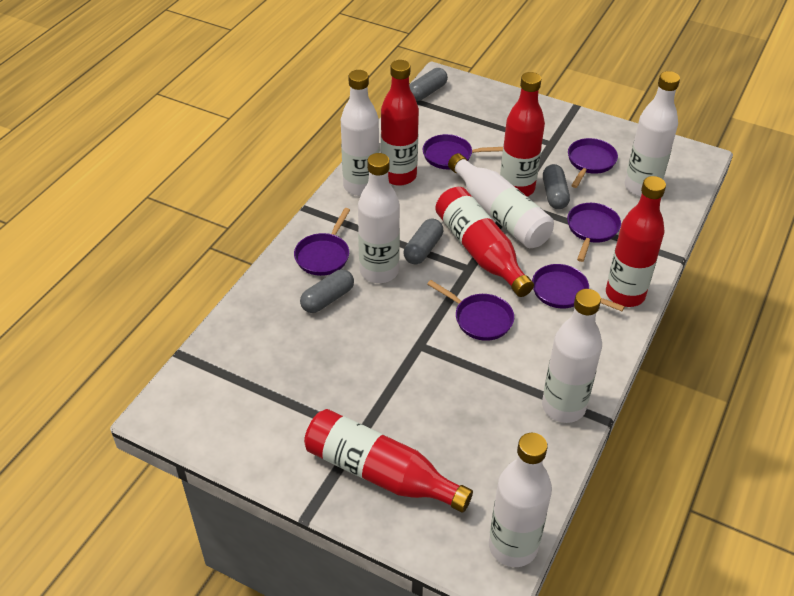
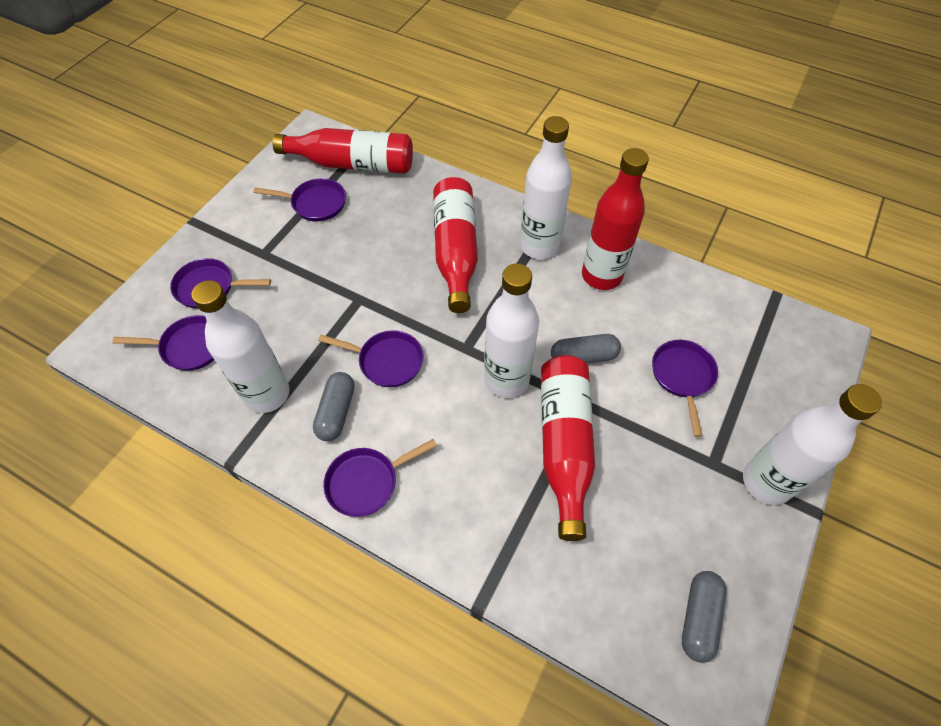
grey capsule: 4 -> 3
red bottle: 5 -> 4
white bottle: 6 -> 4

